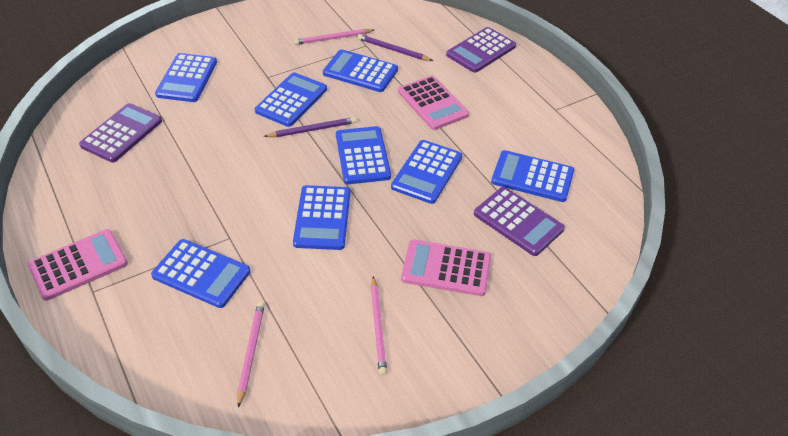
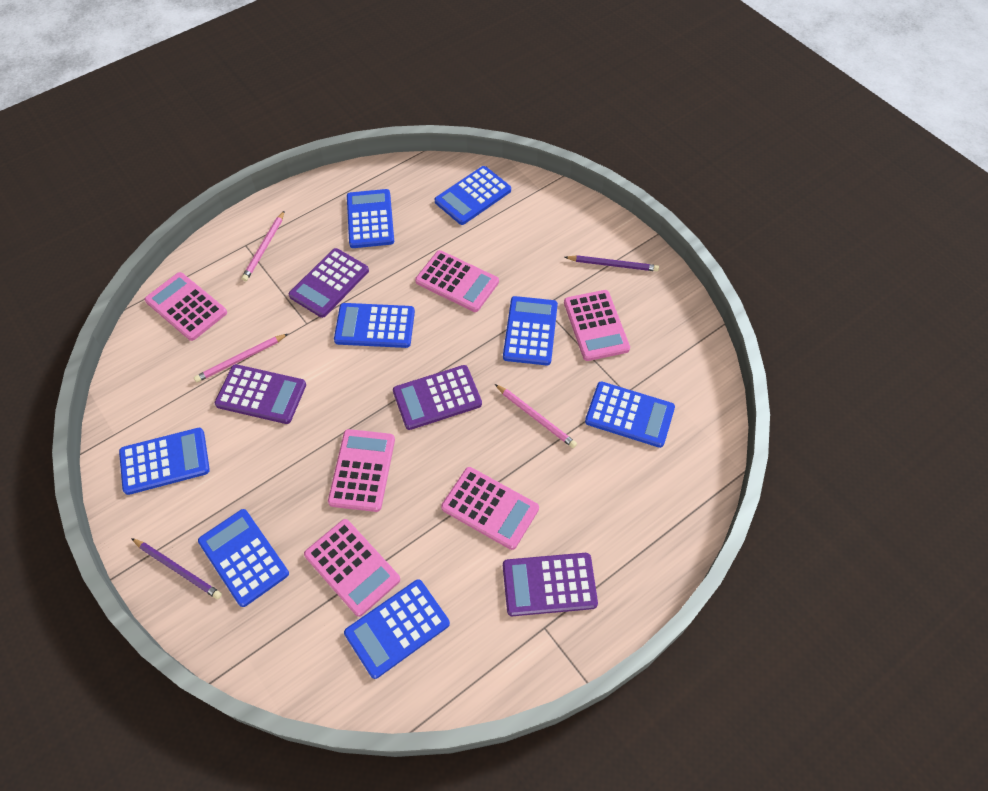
pink calculator: 3 -> 6
purple calculator: 3 -> 4

